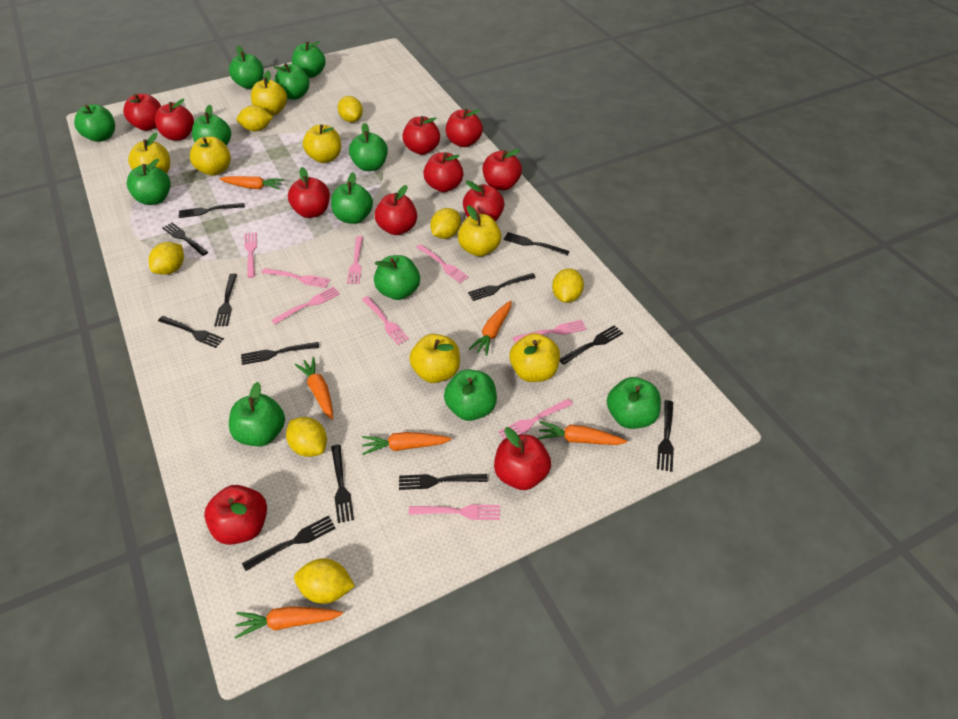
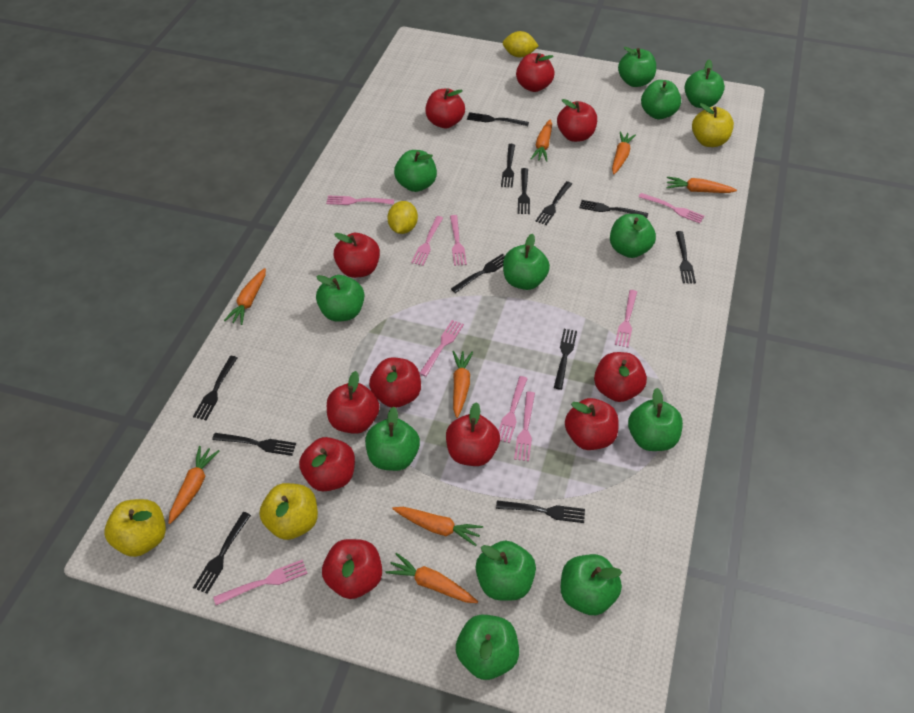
orange carrot: 6 -> 8
yellow apple: 7 -> 3
yellow lemon: 7 -> 2

